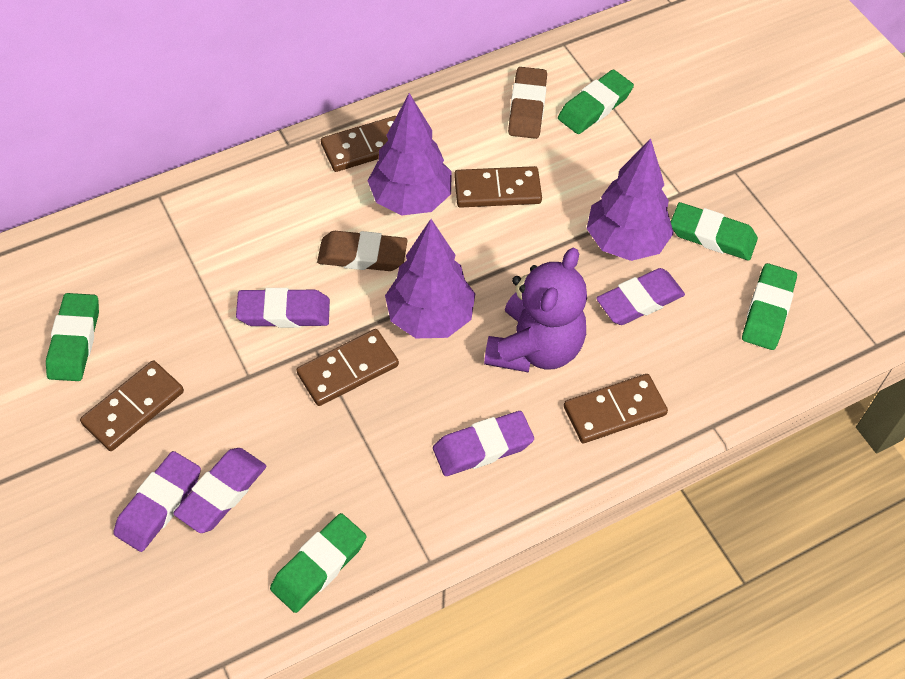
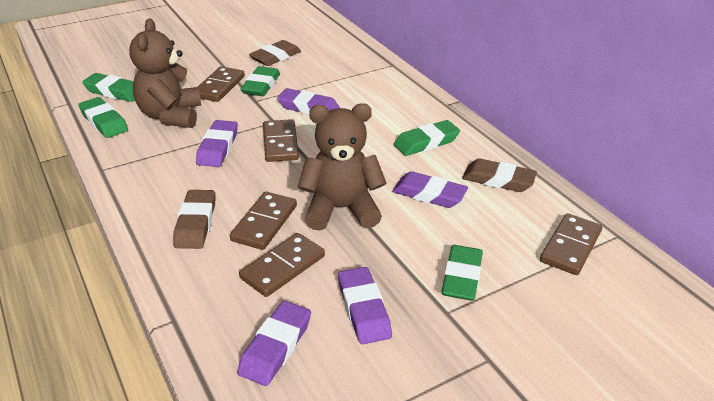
brown eraser: 2 -> 3
brown teddy bear: 0 -> 2
purple teddy bear: 1 -> 0
purple tree: 3 -> 0

